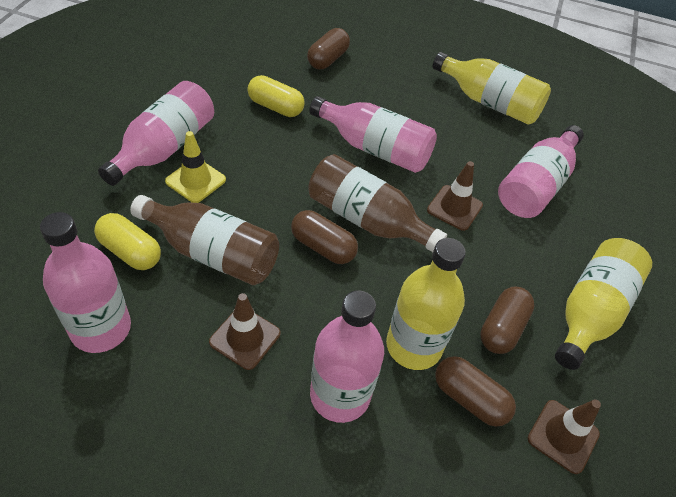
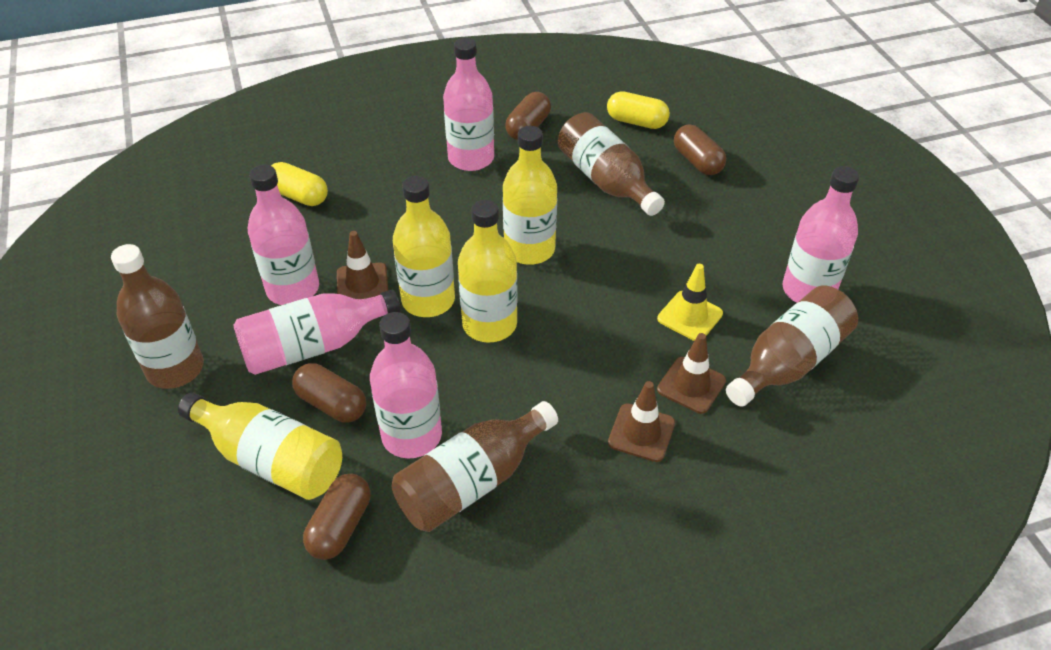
brown bottle: 2 -> 4
yellow bottle: 3 -> 4

